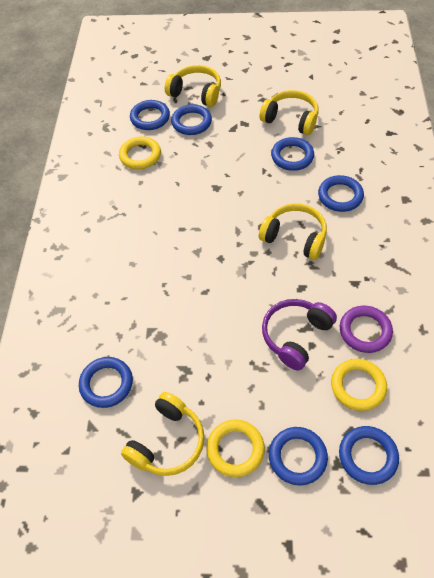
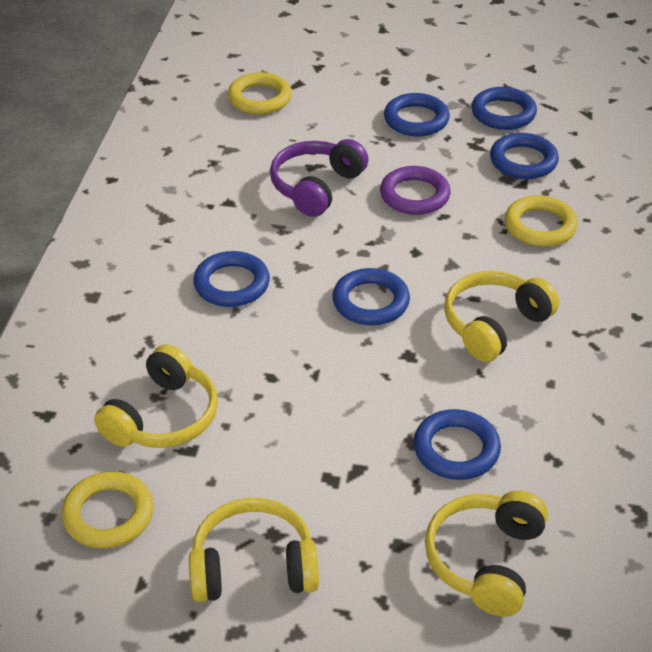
blue ring: 7 -> 6

